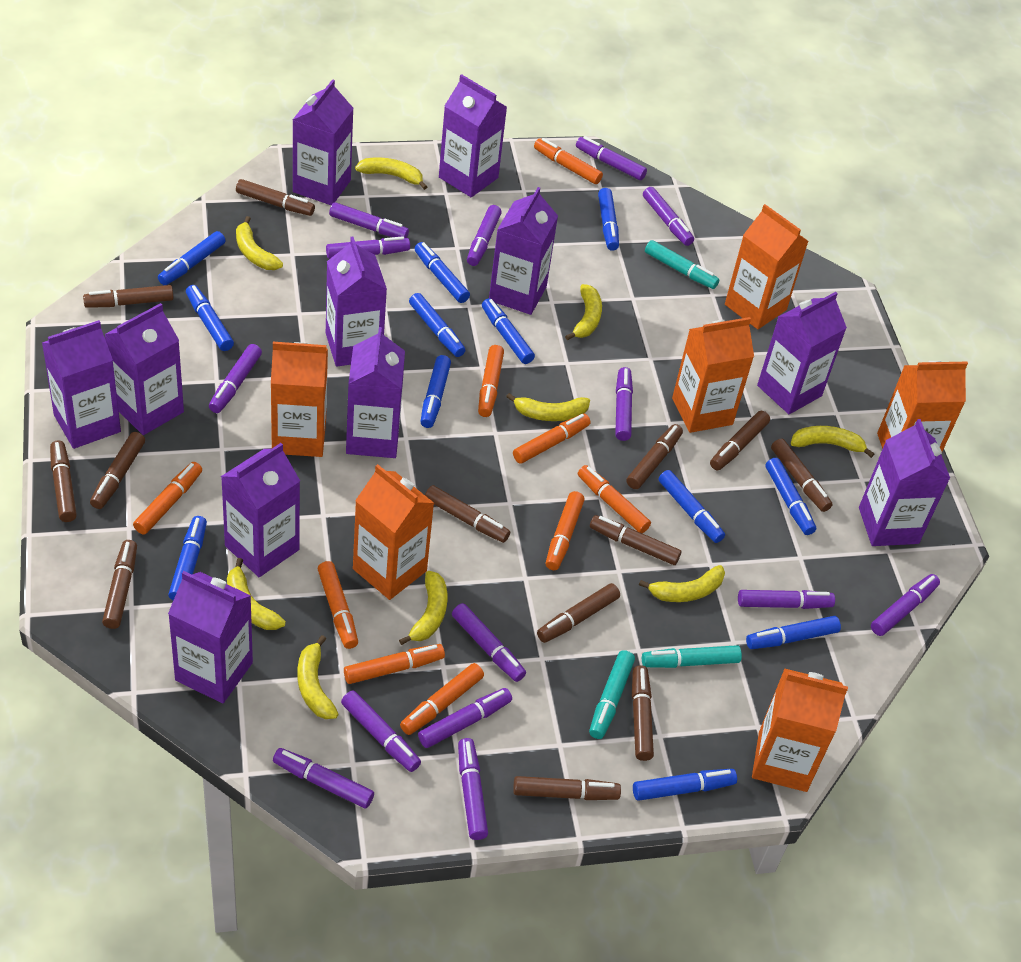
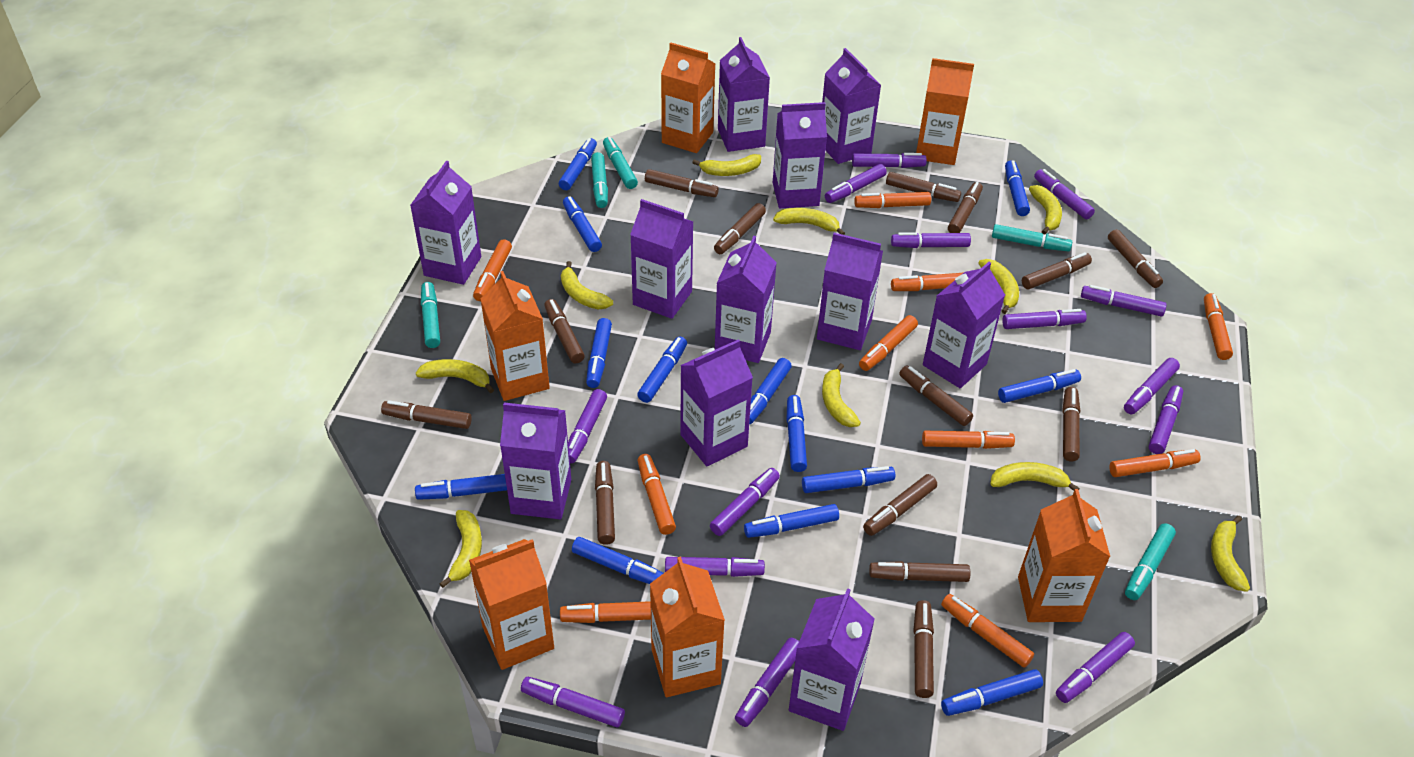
blue marker: 12 -> 13
brown marker: 13 -> 14
orange marker: 9 -> 10
turquoise marker: 3 -> 5
yellow banana: 9 -> 10

